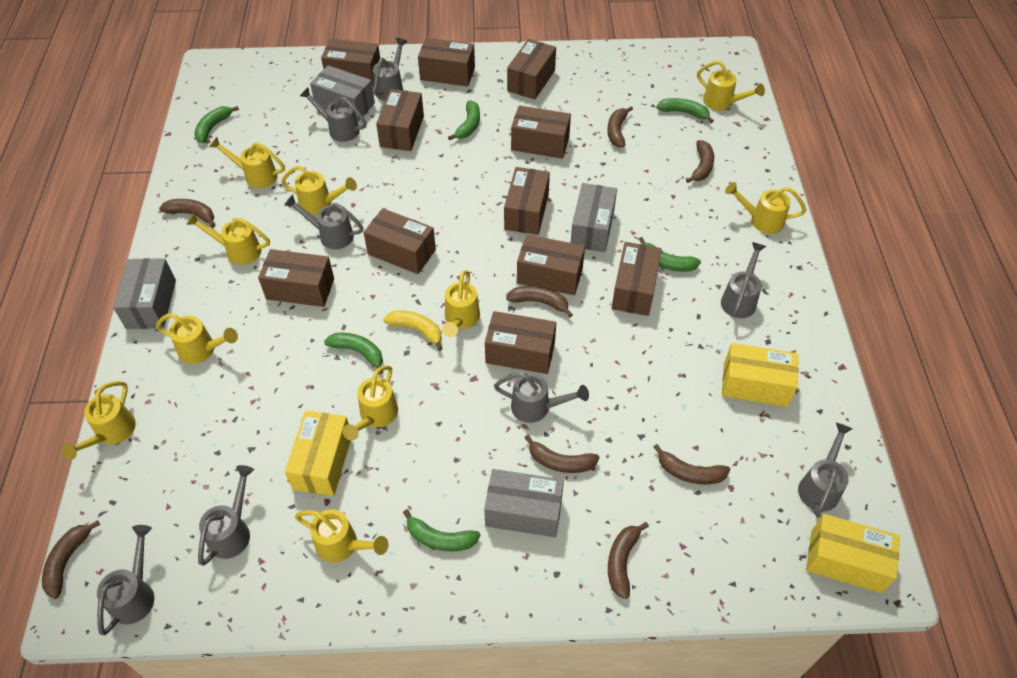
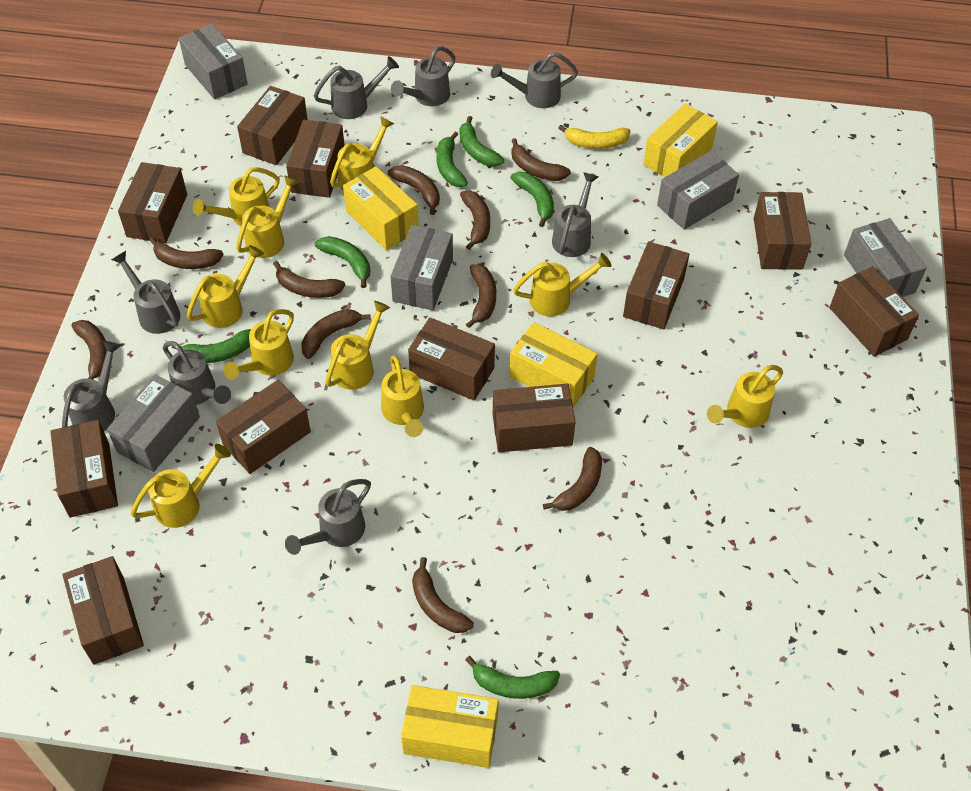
brown banana: 8 -> 10
grey box: 4 -> 5
yellow box: 3 -> 4

